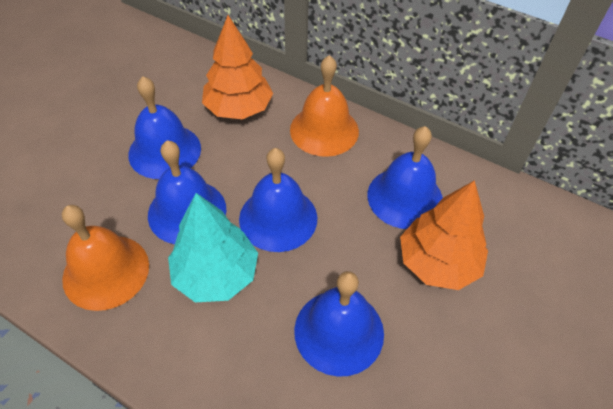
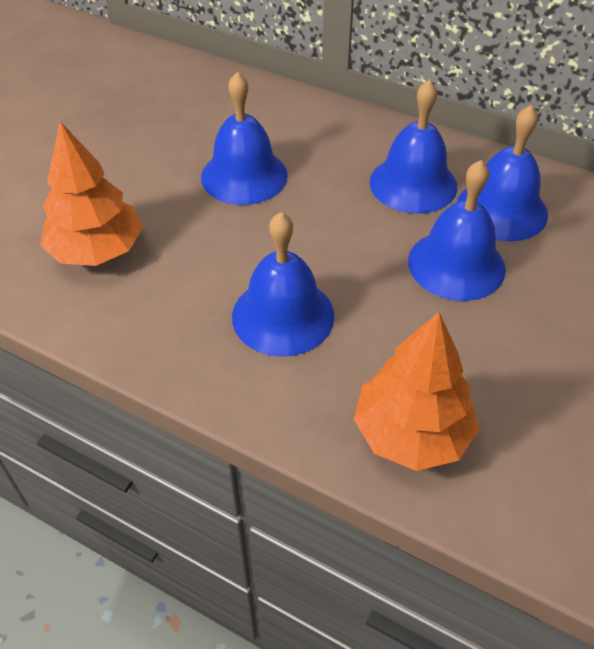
orange bell: 2 -> 0
turquoise tree: 1 -> 0

